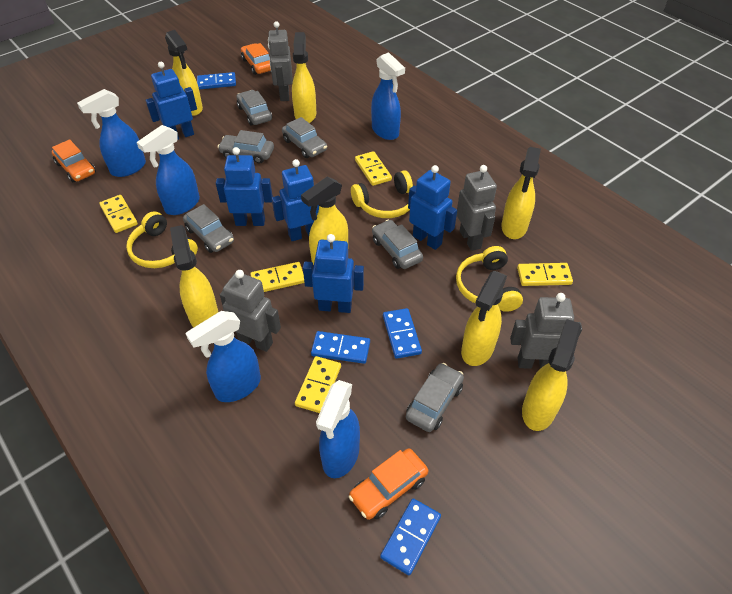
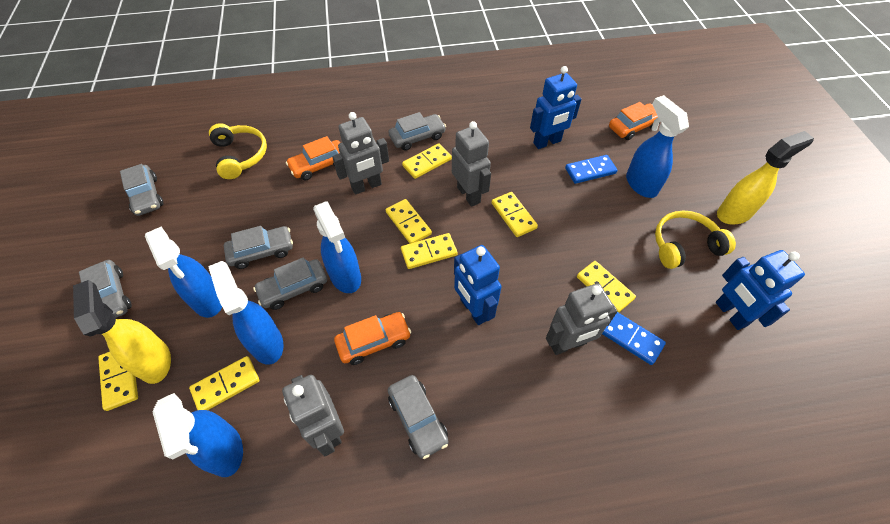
blue domino: 4 -> 2
blue robot: 5 -> 3
yellow domino: 5 -> 7
yellow headphones: 3 -> 2
yellow spray bottle: 7 -> 2

